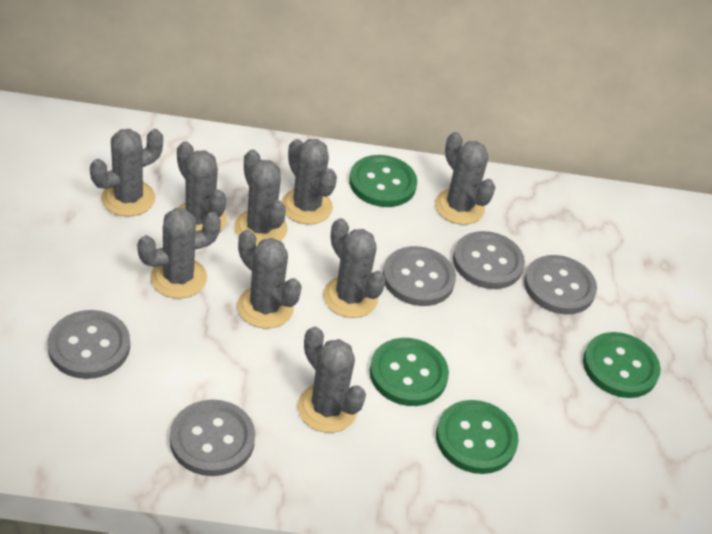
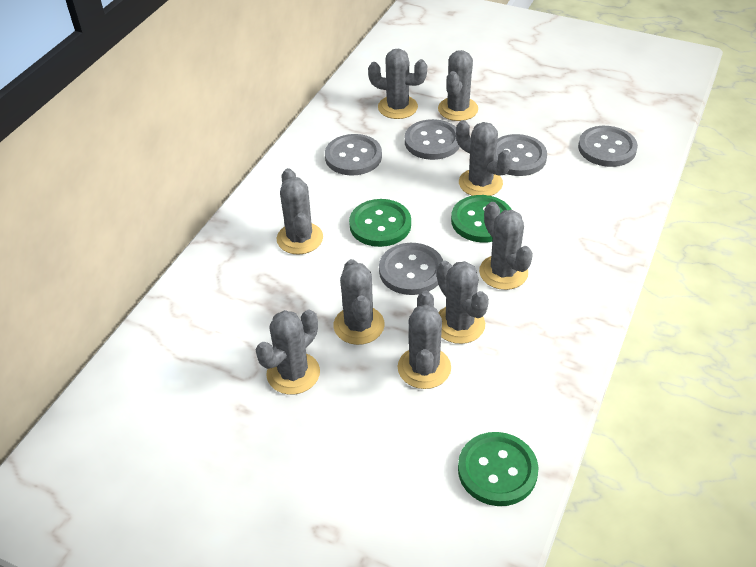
green button: 4 -> 3

